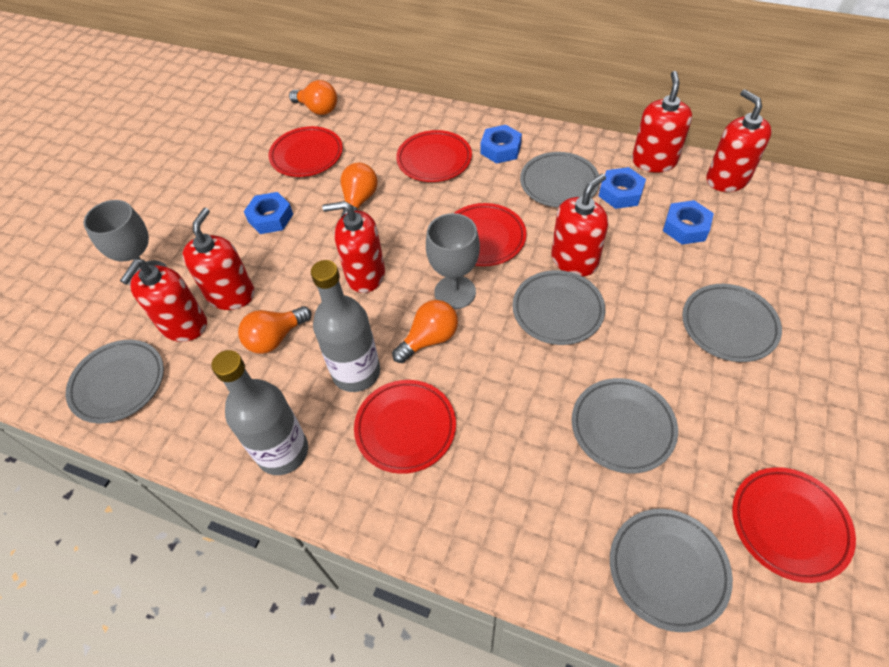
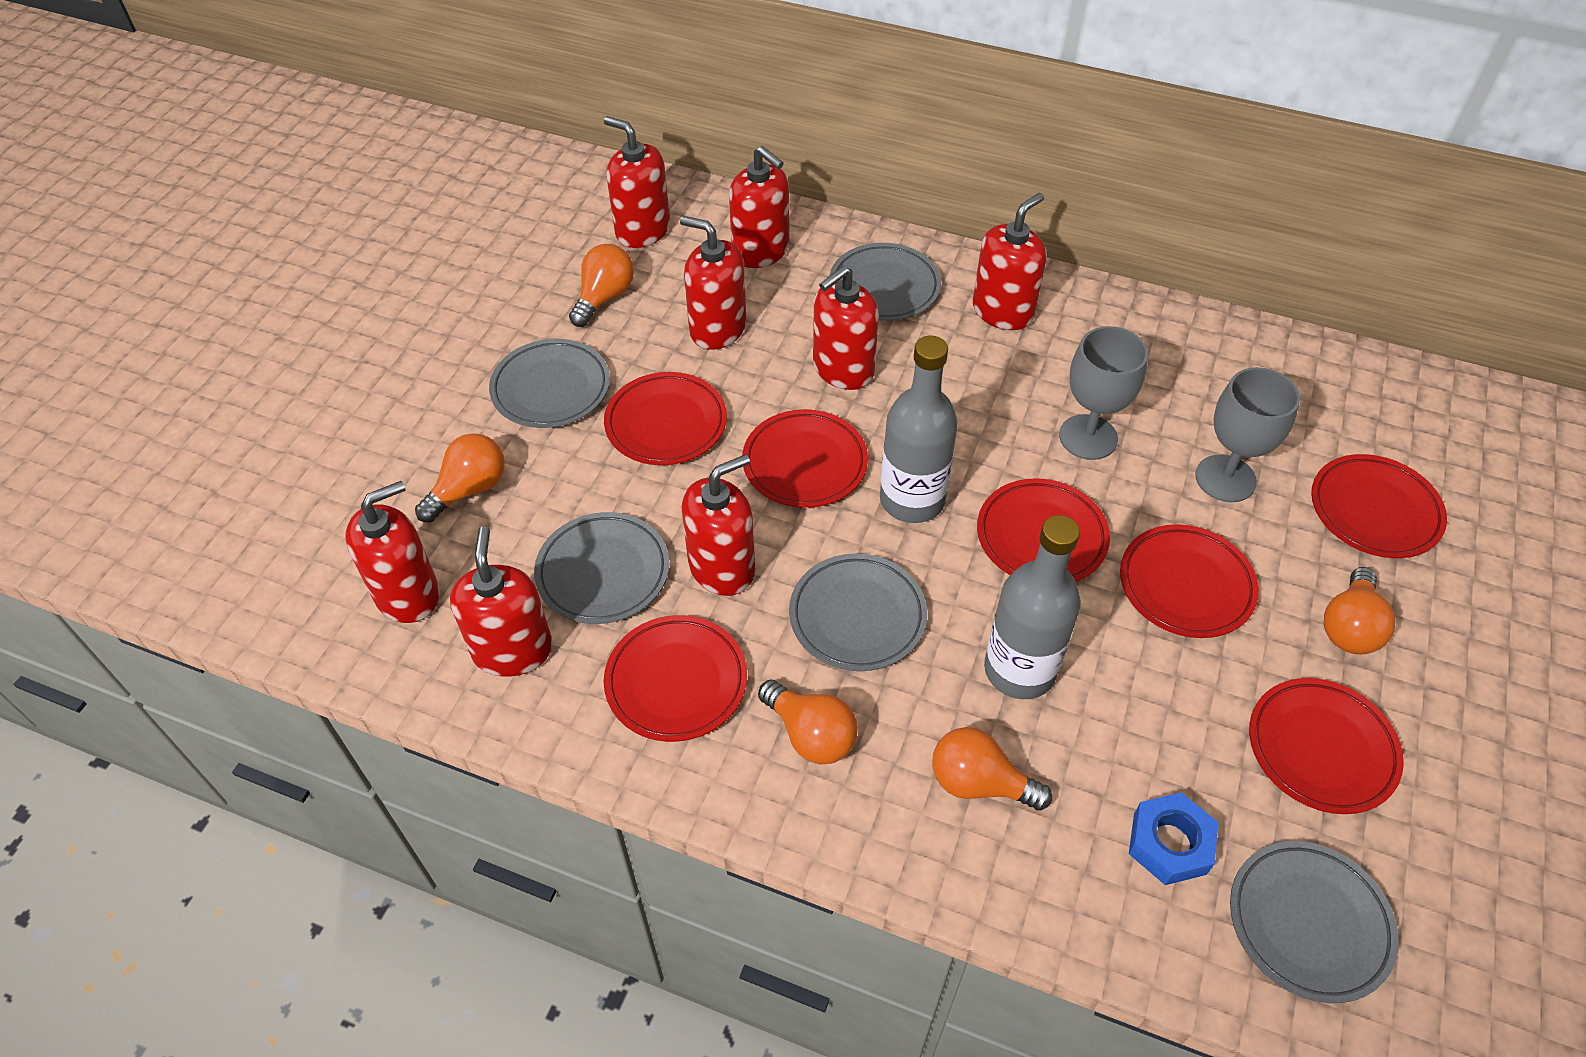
blue nut: 4 -> 1
grey plate: 6 -> 5
orange light bulb: 4 -> 5
red plate: 5 -> 7
red soap dispenser: 6 -> 8

